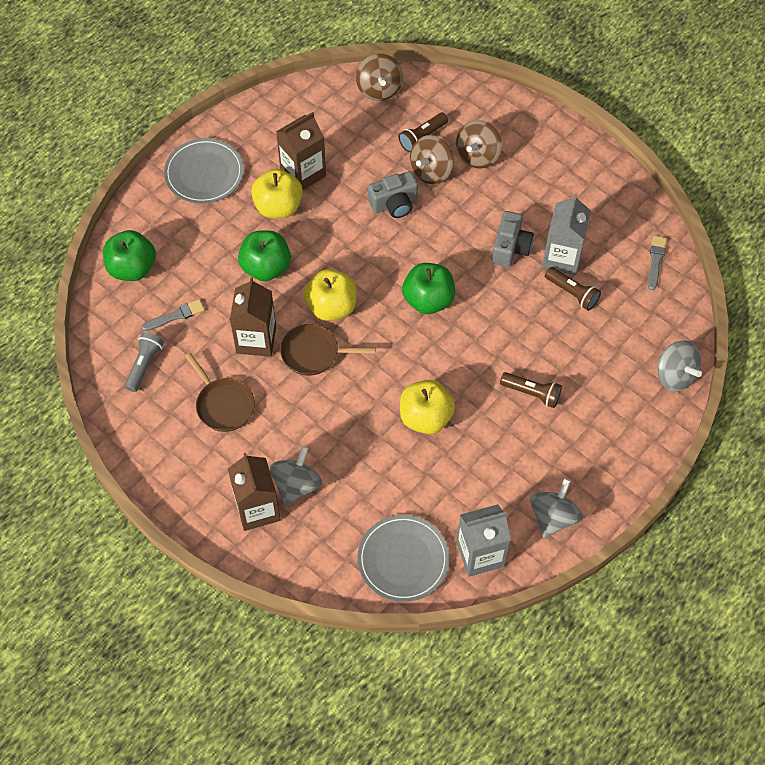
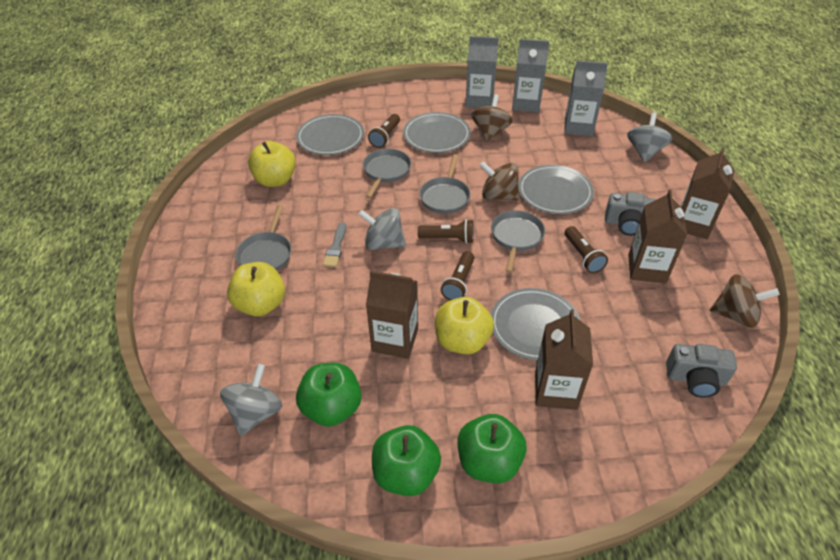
brown carton: 3 -> 4
brown flashlight: 3 -> 4
brown pan: 2 -> 0
grey brush: 2 -> 1
grey carton: 2 -> 3
grey flashlight: 1 -> 0
grey pan: 0 -> 4
grey plate: 2 -> 4

